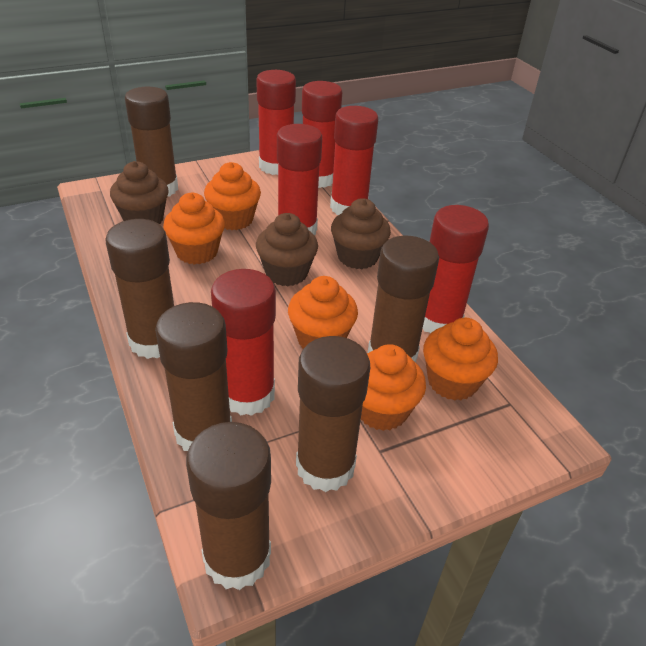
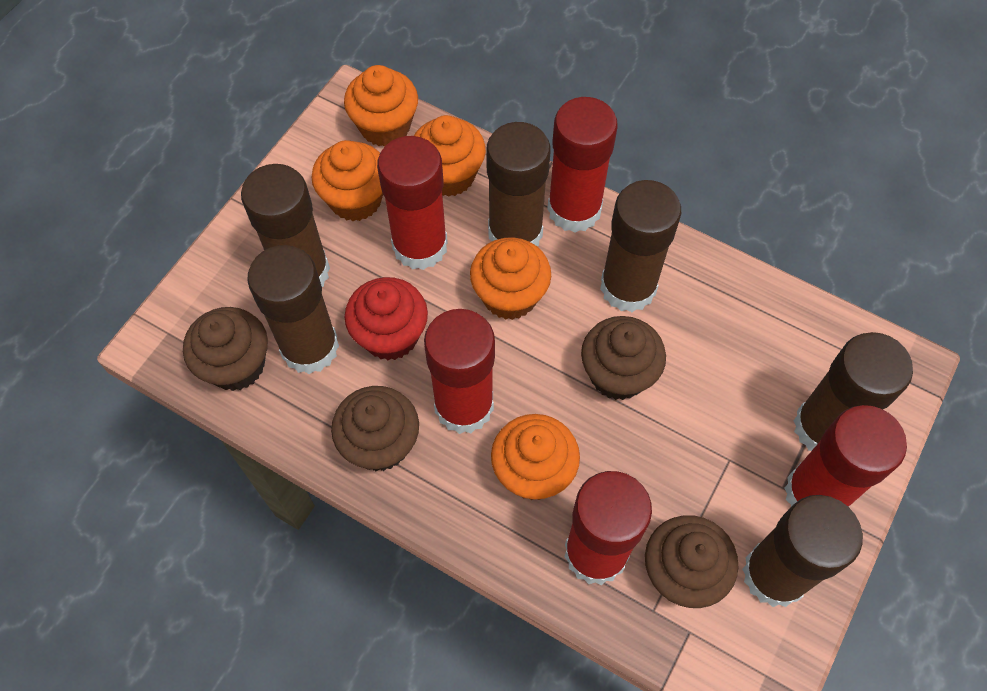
brown cupcake: 3 -> 4
red cupcake: 0 -> 1
red glue stick: 6 -> 5

